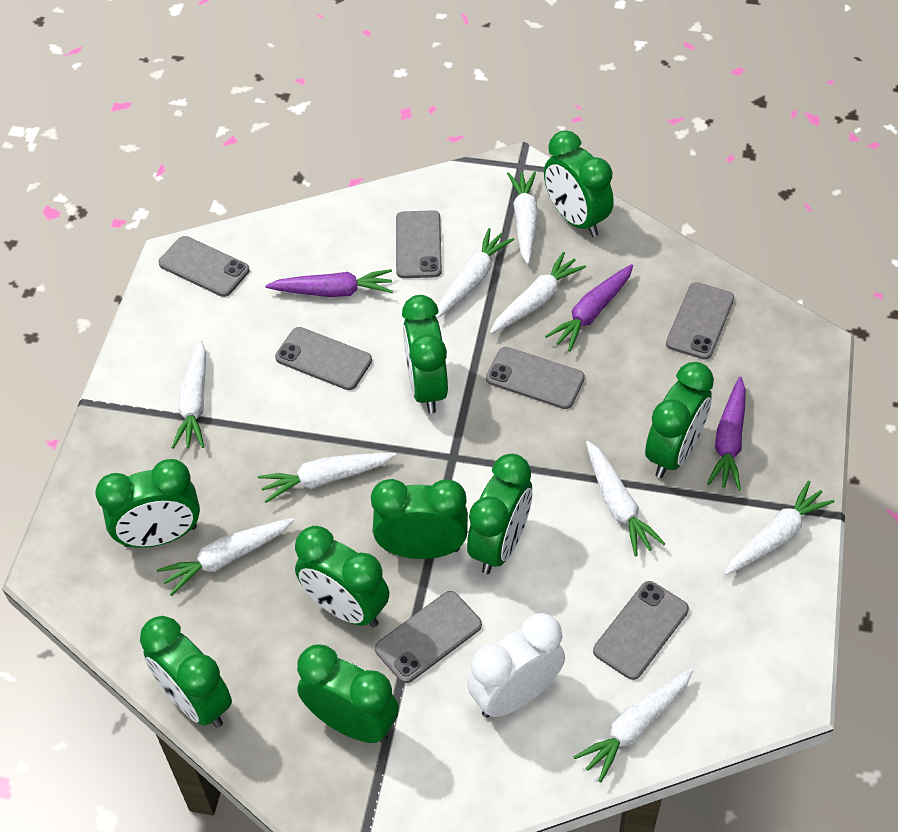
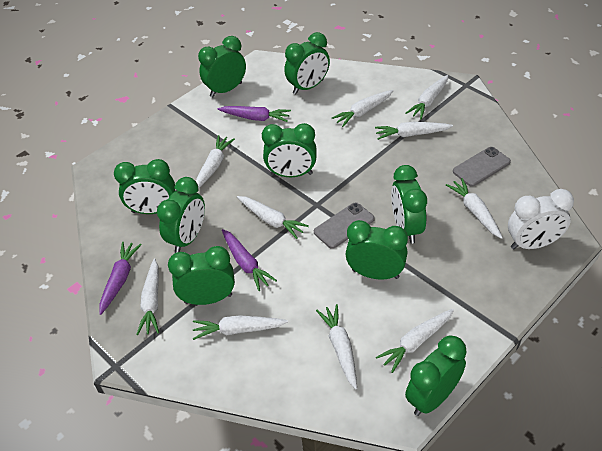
grey phone: 7 -> 2
white carrot: 9 -> 10

